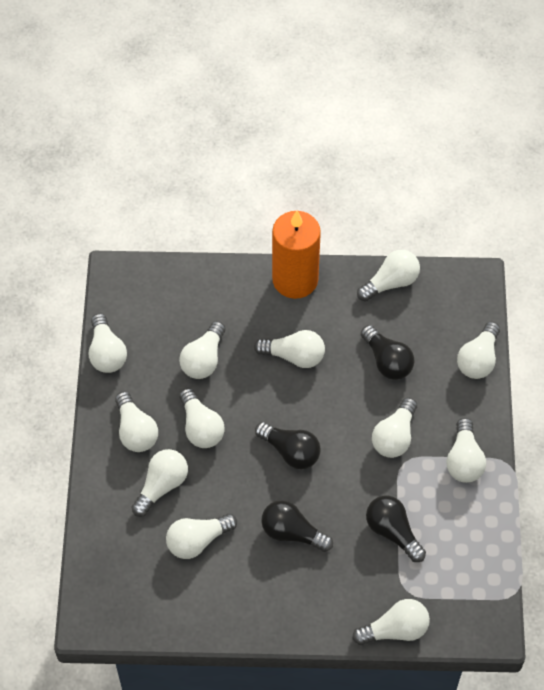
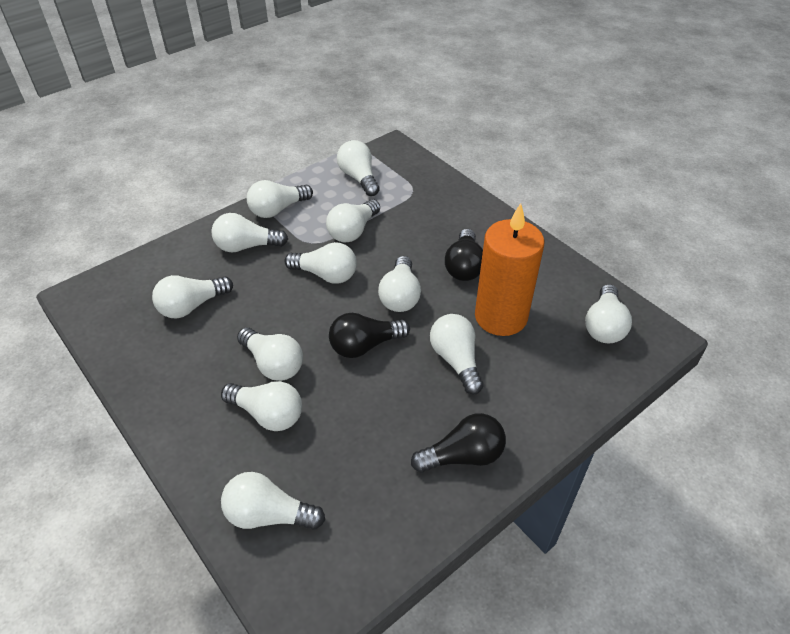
black light bulb: 4 -> 3

